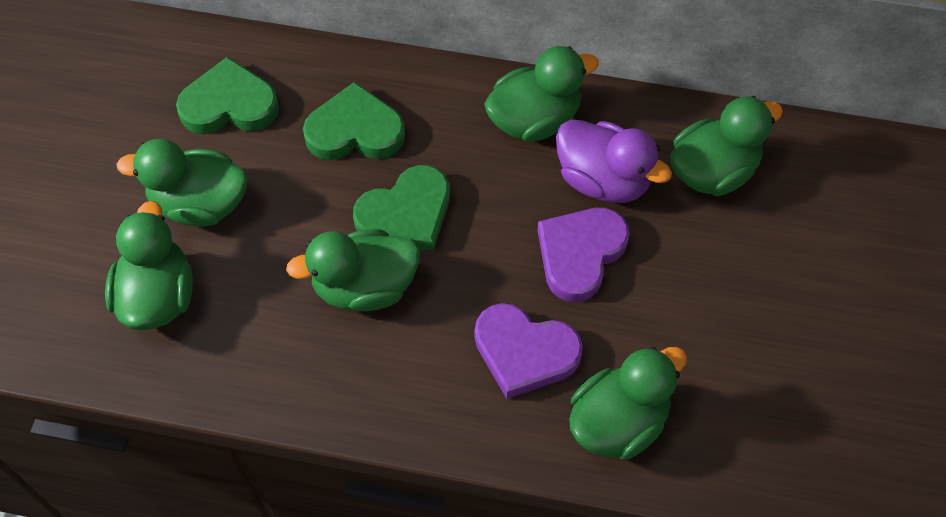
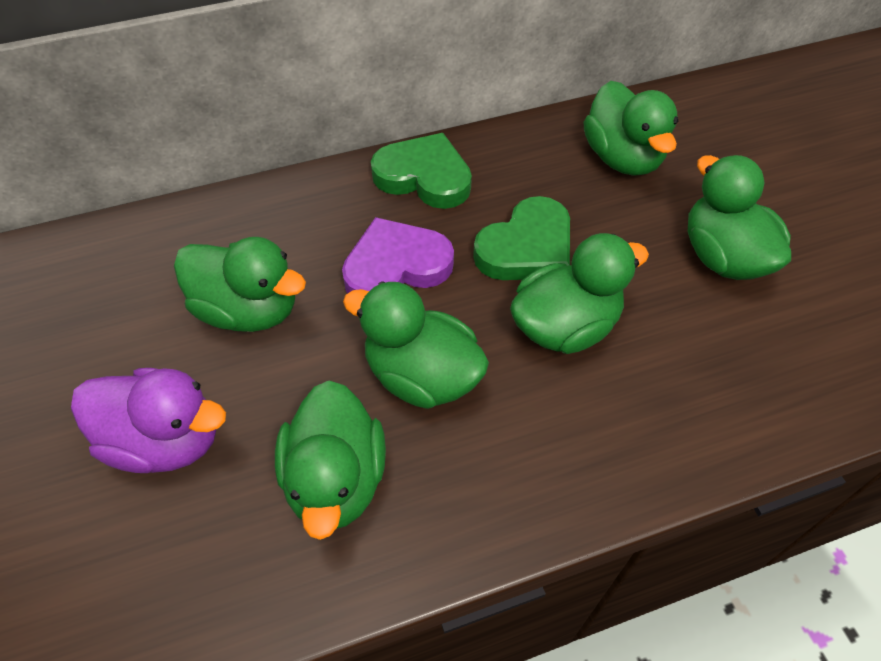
green heart: 3 -> 2
purple heart: 2 -> 1

